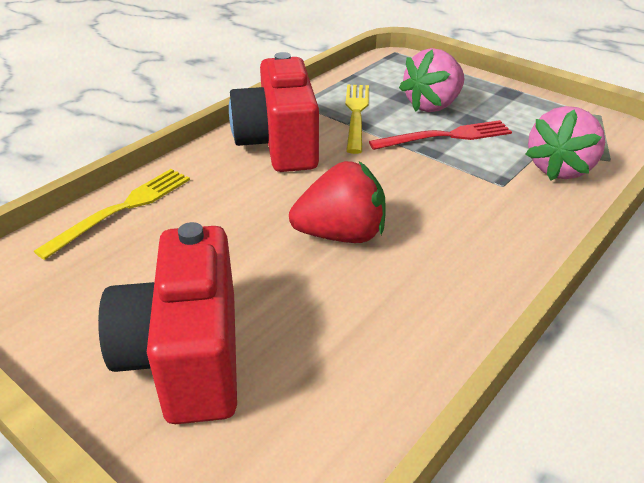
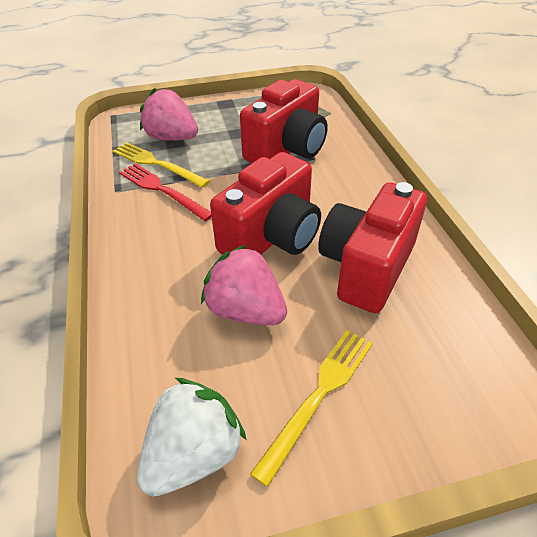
red camera: 2 -> 3
red strawberry: 1 -> 0
white strawberry: 0 -> 1

